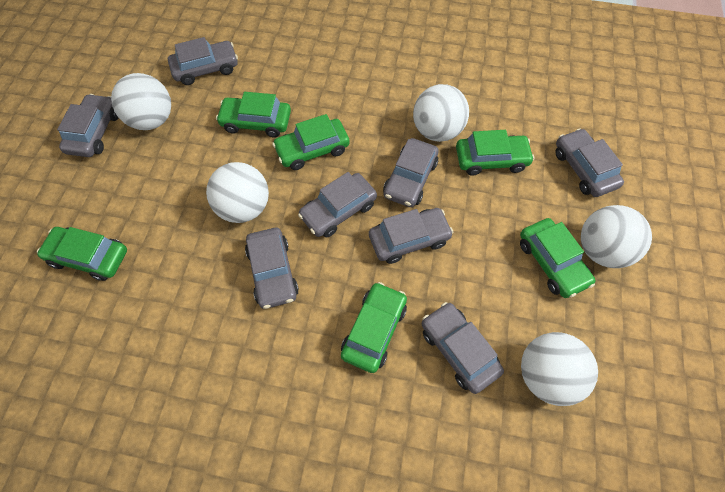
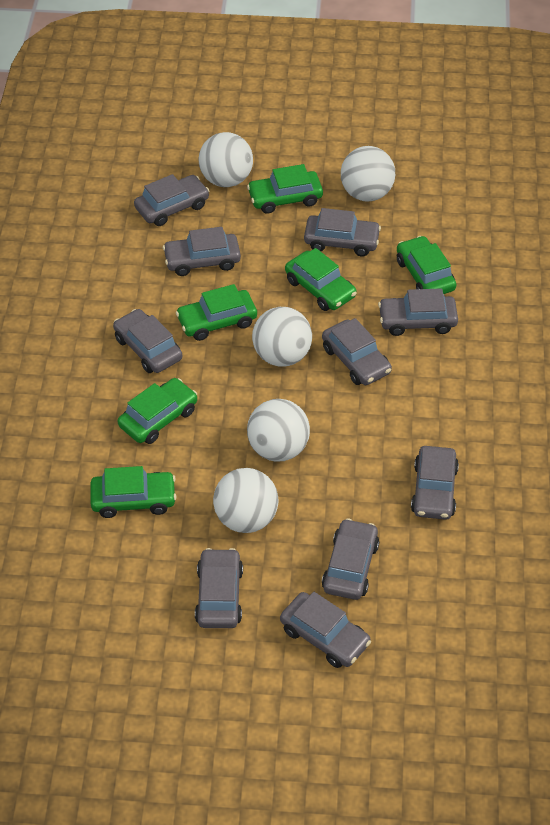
grey car: 8 -> 10

